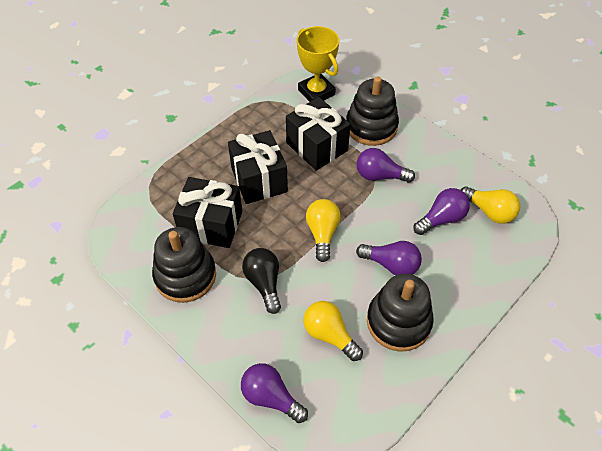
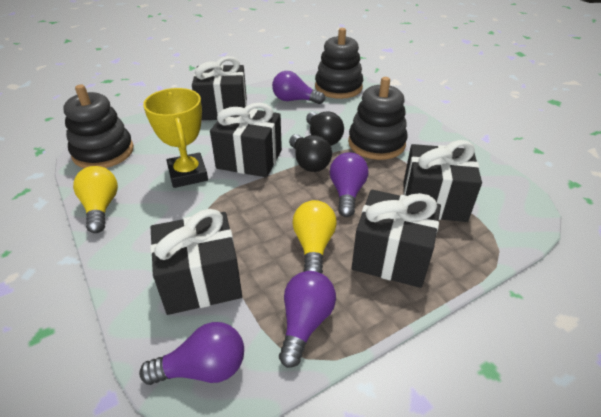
black gift: 3 -> 5
black light bulb: 1 -> 2
yellow light bulb: 3 -> 2

